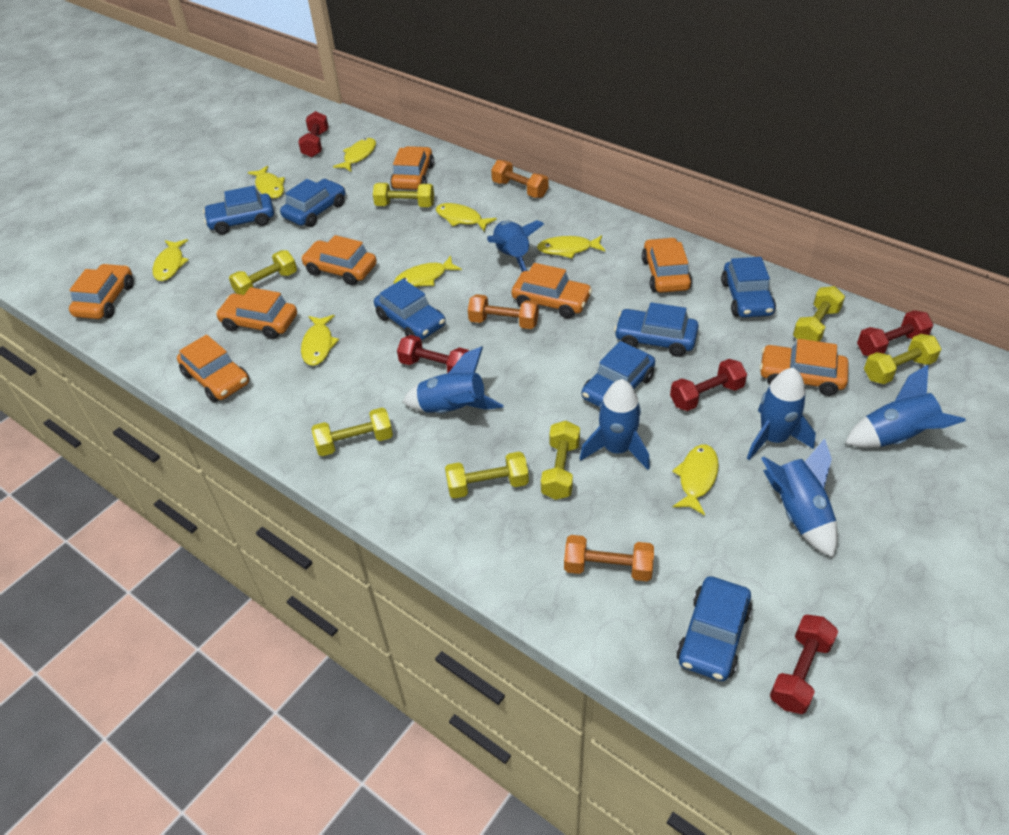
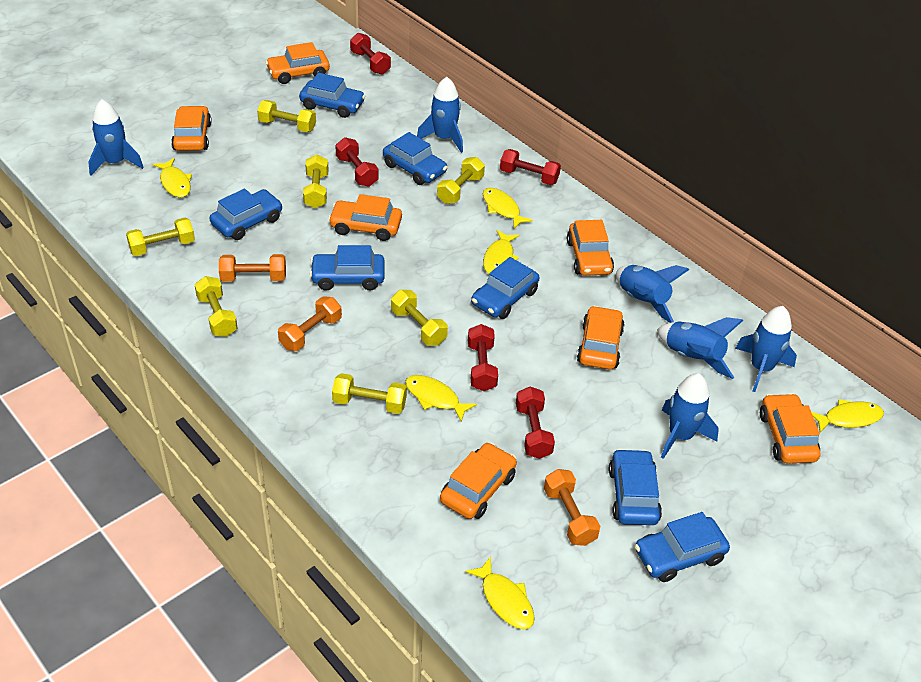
orange car: 8 -> 7
yellow fish: 8 -> 6

